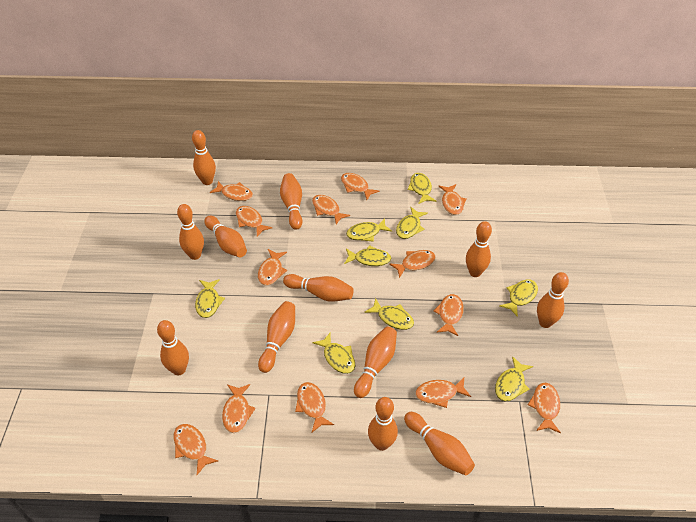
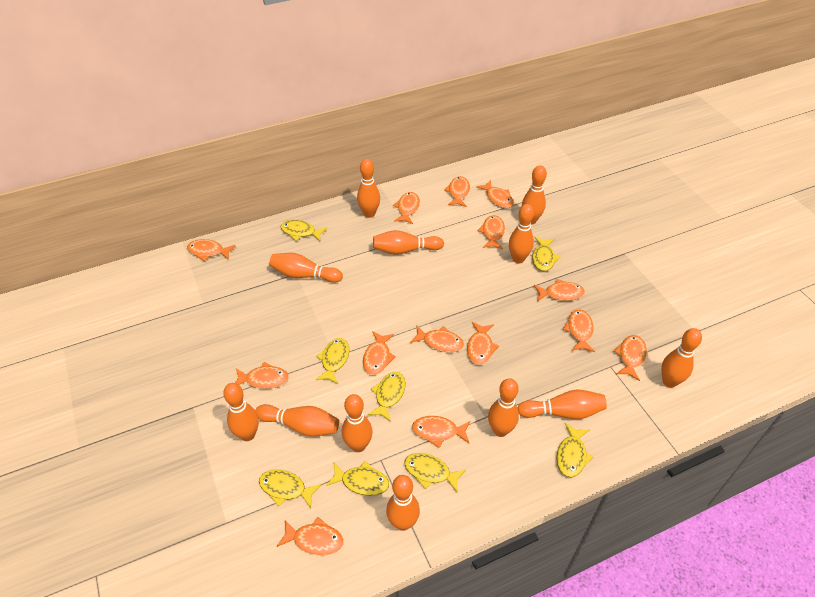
orange fish: 13 -> 14
yellow fish: 9 -> 8

